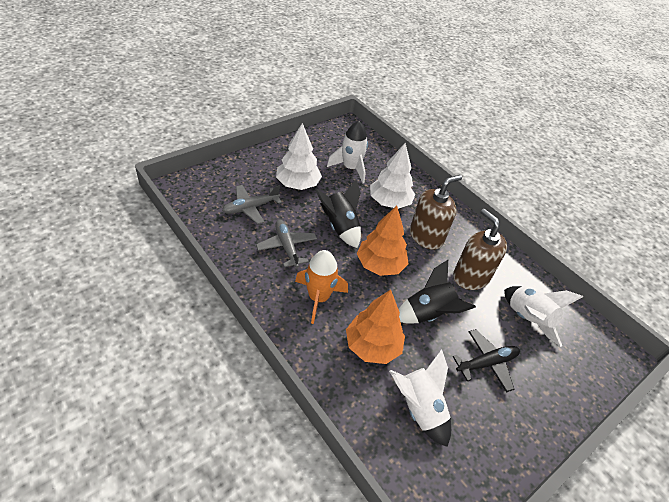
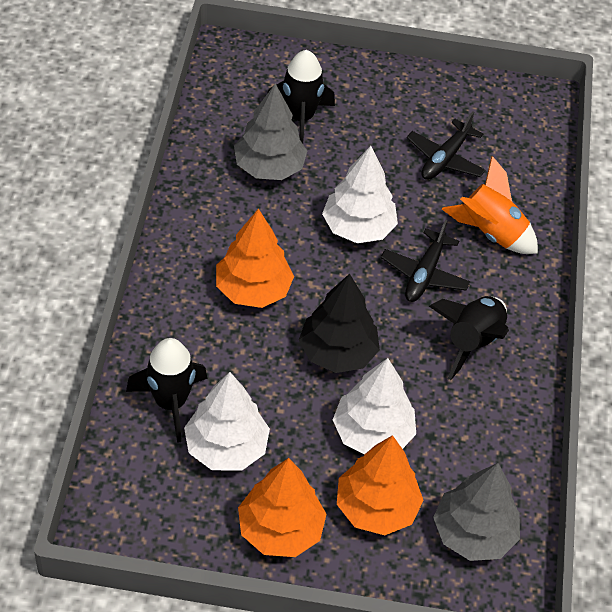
black plane: 1 -> 2
black rocket: 2 -> 3
black tree: 0 -> 1
brown soap dispenser: 2 -> 0
grey plane: 2 -> 0
grey tree: 0 -> 2
orange tree: 2 -> 3
white rocket: 3 -> 0
white tree: 2 -> 3

